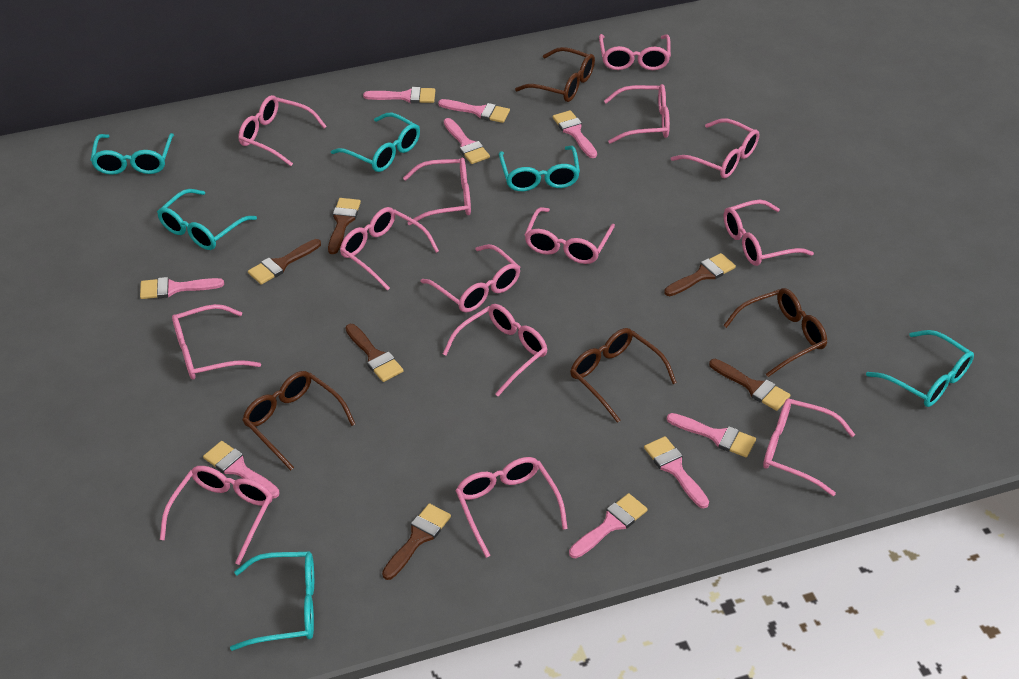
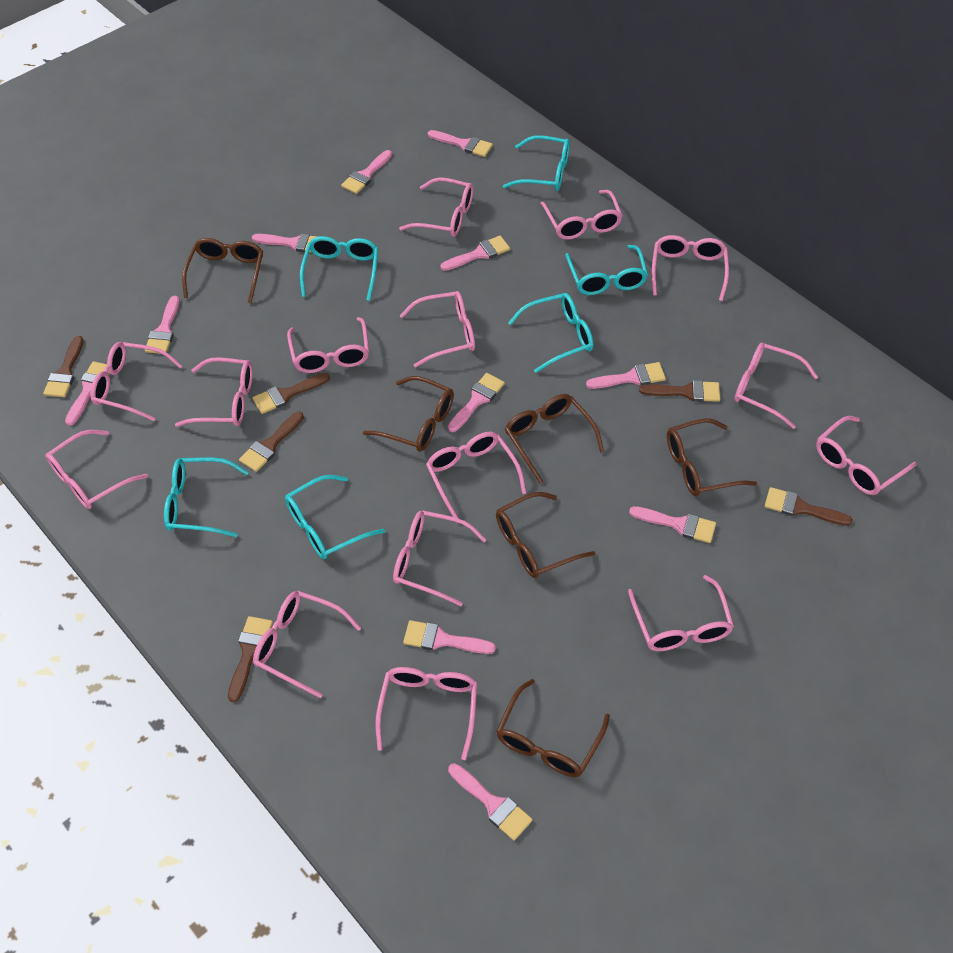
brown glasses: 4 -> 6
pink brush: 9 -> 11
pink glasses: 14 -> 15

